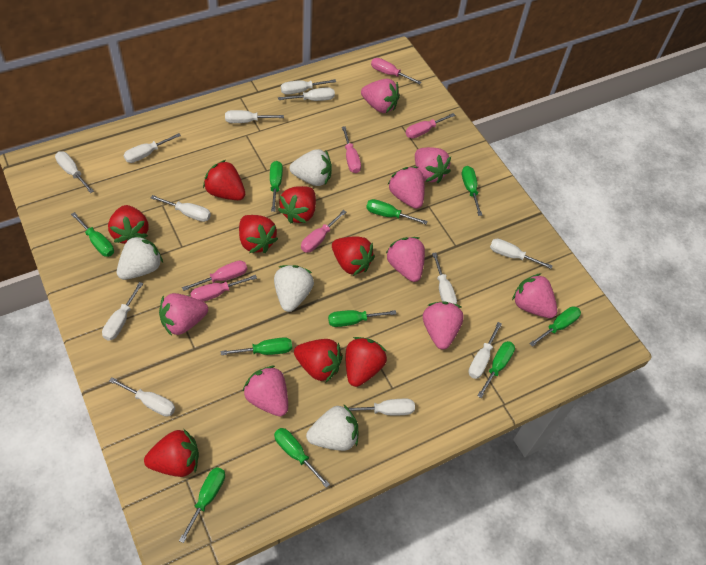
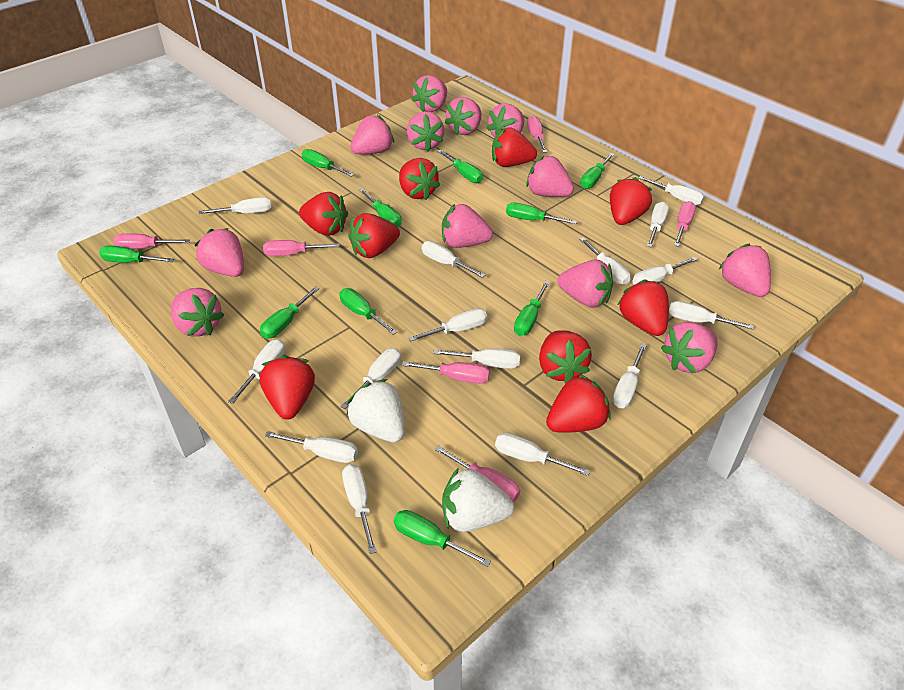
pink strawberry: 8 -> 12
red strawberry: 8 -> 9
white screwdriver: 12 -> 15
white strawberry: 4 -> 2

